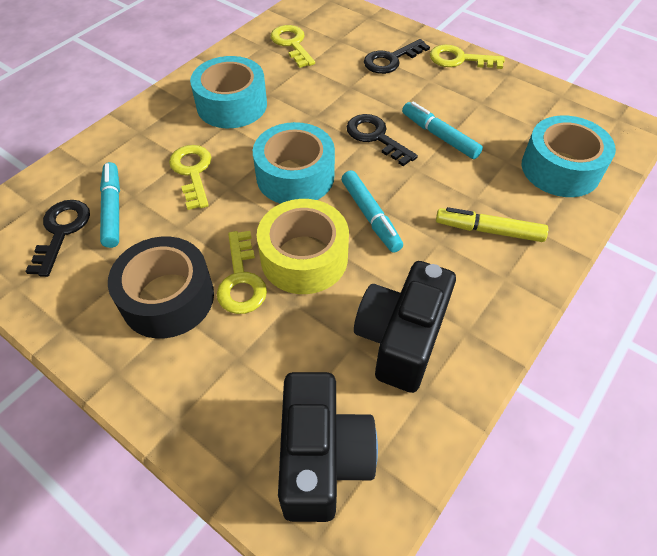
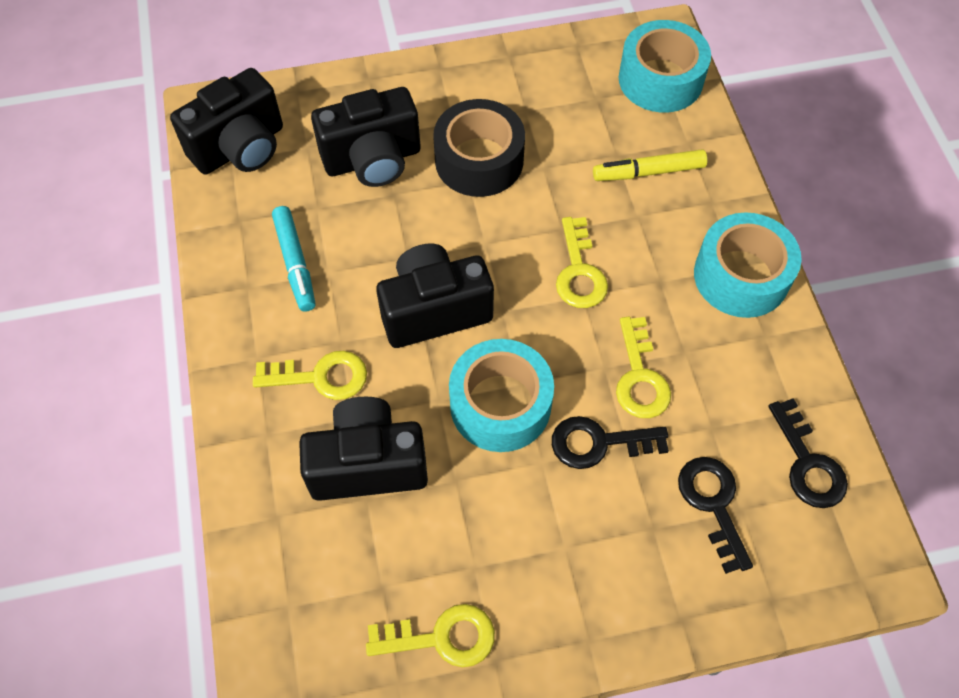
black camera: 2 -> 4
turquoise marker: 3 -> 1
yellow tape: 1 -> 0

